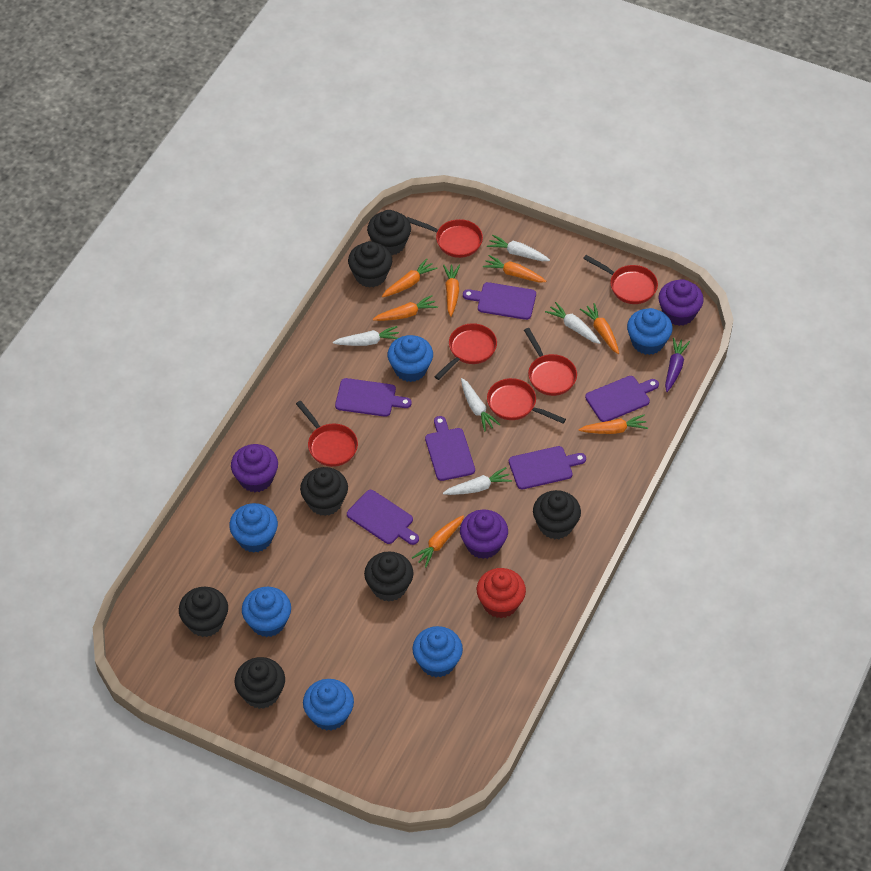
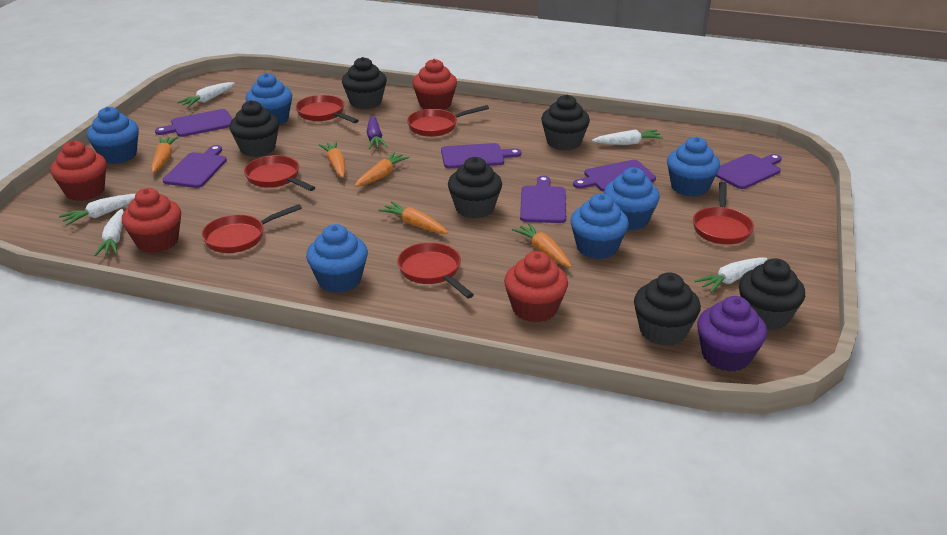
black cupcake: 7 -> 6
orange carrot: 7 -> 5
purple cupcake: 3 -> 1
red cupcake: 1 -> 4

